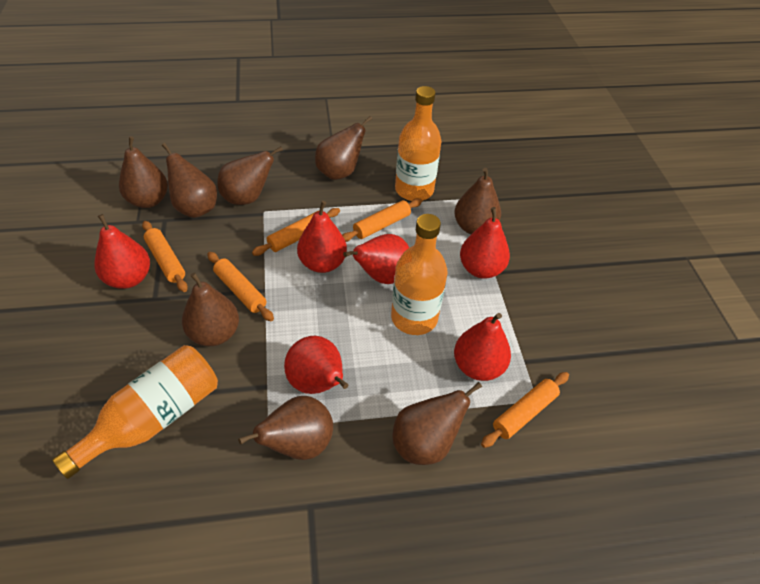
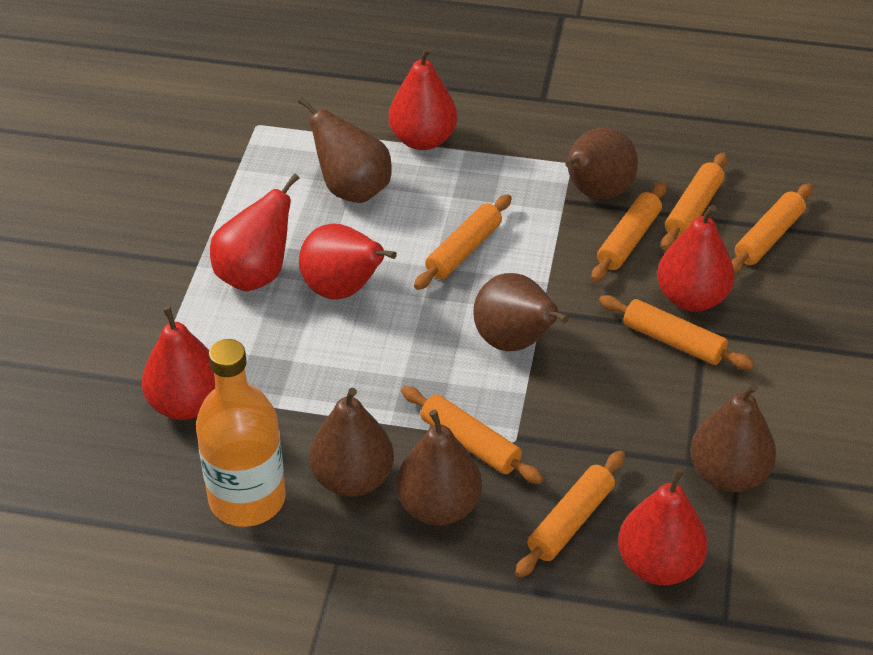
brown pear: 8 -> 6
orange bottle: 3 -> 1
orange rolling pin: 5 -> 7

